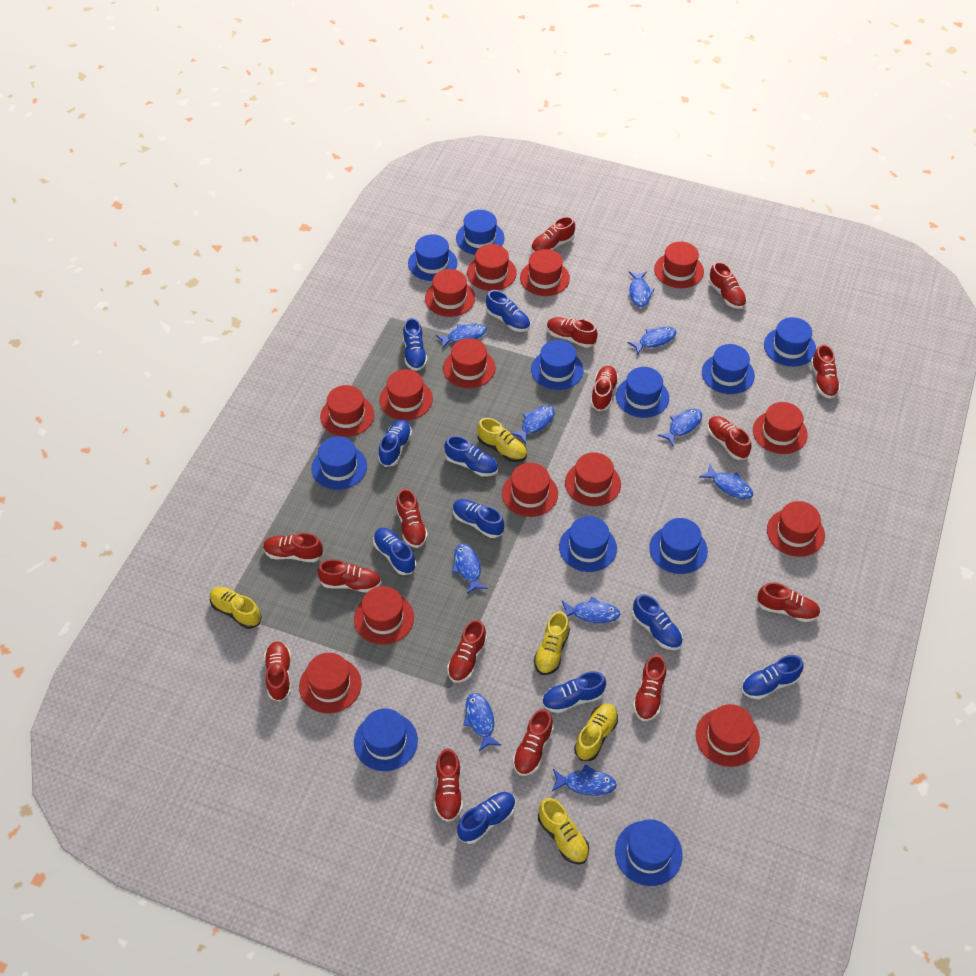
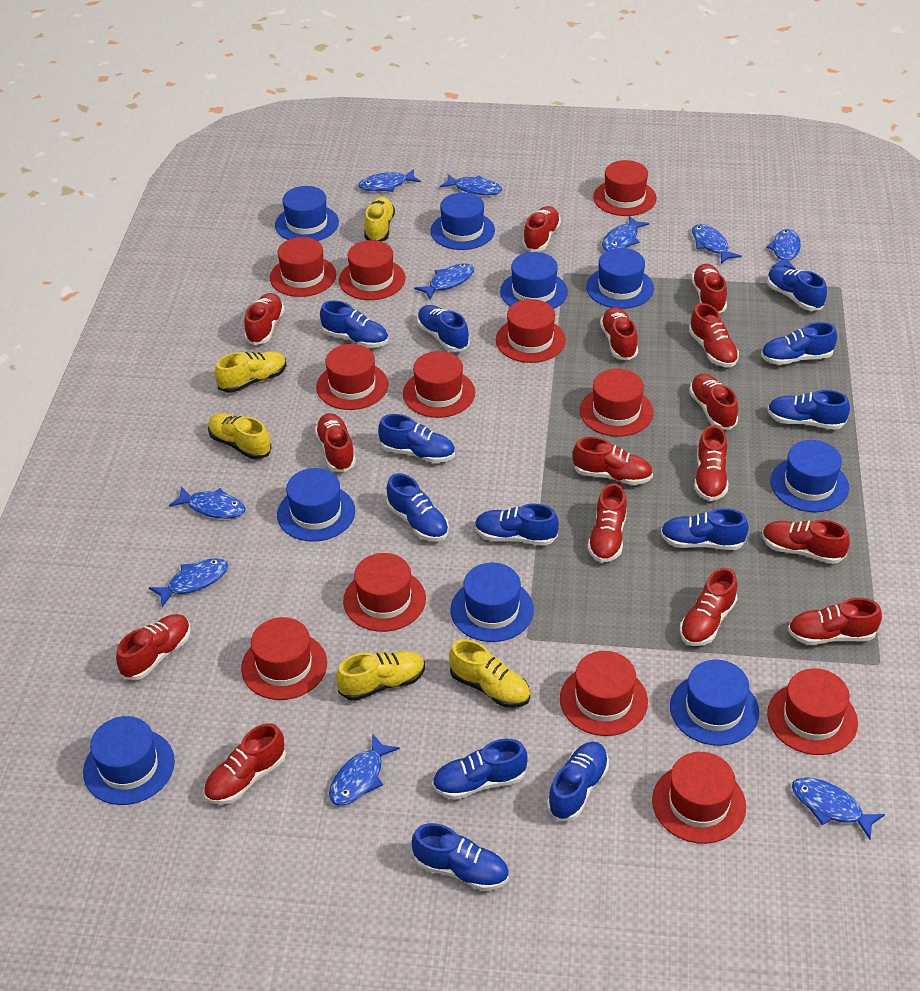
blue hat: 11 -> 9
blue shoe: 10 -> 12
red hat: 14 -> 12

